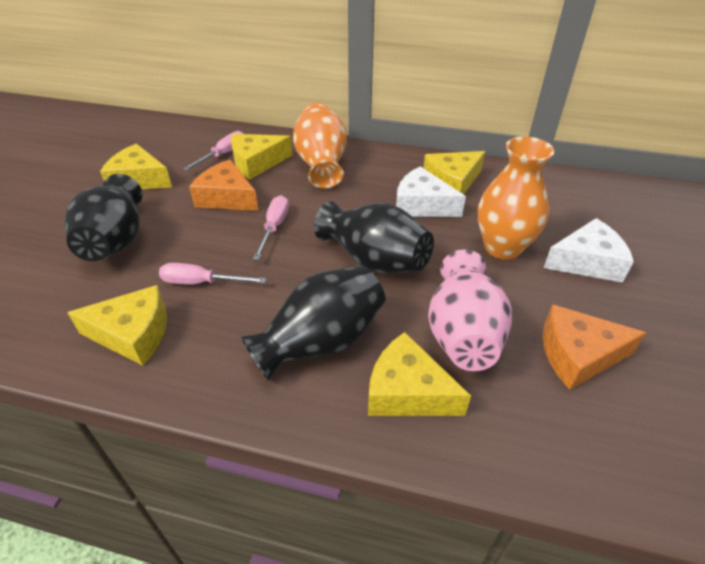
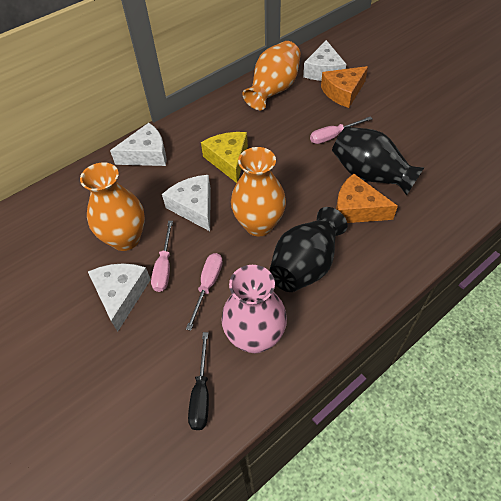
black screwdriver: 0 -> 1
black vase: 3 -> 2
orange vase: 2 -> 3
white cheese: 2 -> 4
yellow cheese: 5 -> 1

